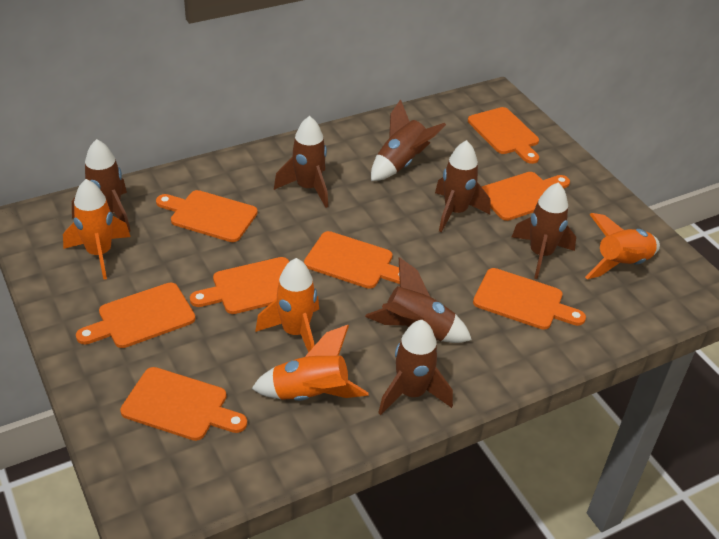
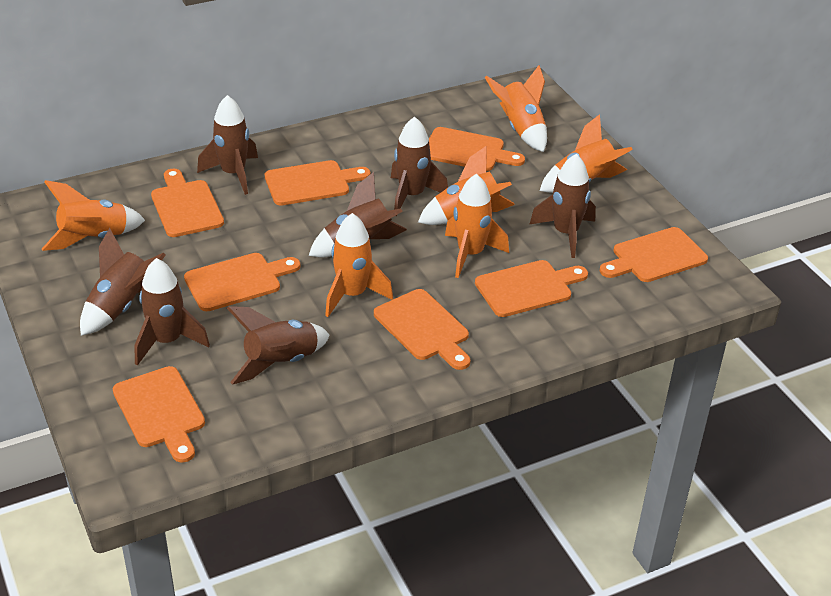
orange rocket: 4 -> 6

